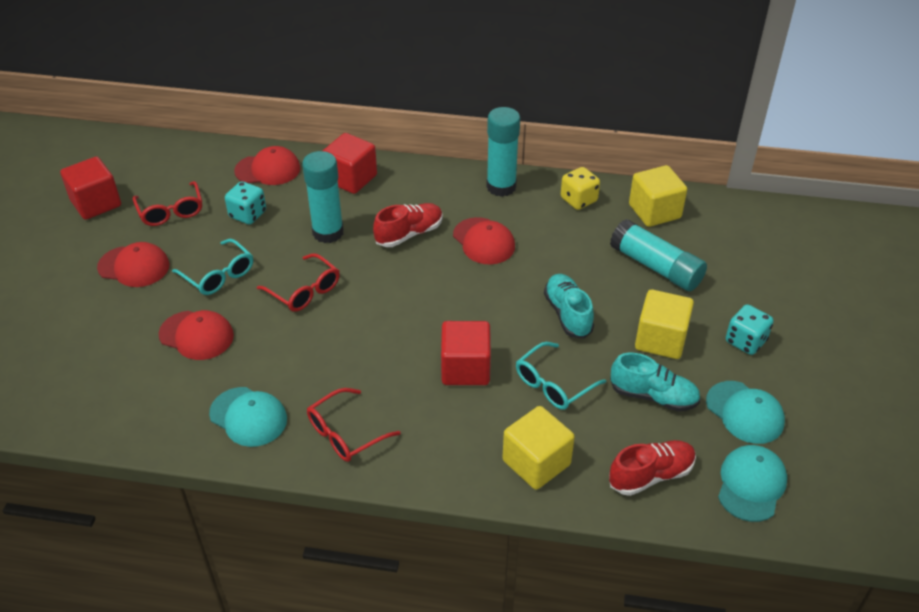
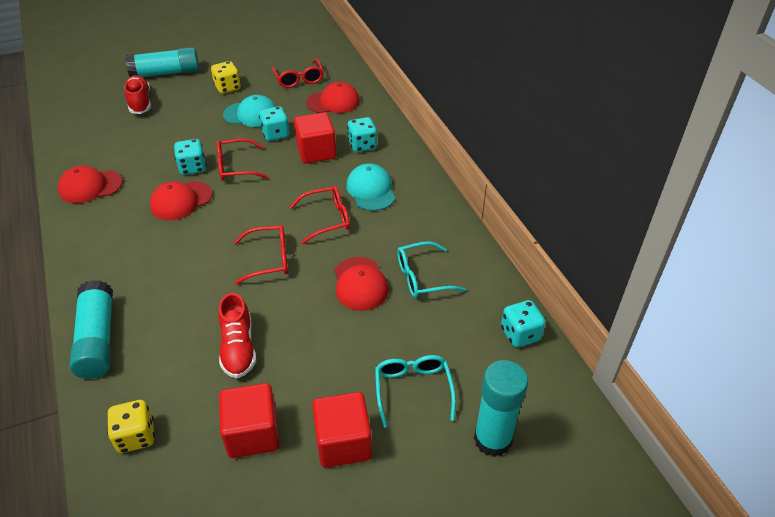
red glasses: 3 -> 4
turquoise cap: 3 -> 2
turquoise dice: 2 -> 4
turquoise shoe: 2 -> 0
yellow cube: 3 -> 0
yellow dice: 1 -> 2

